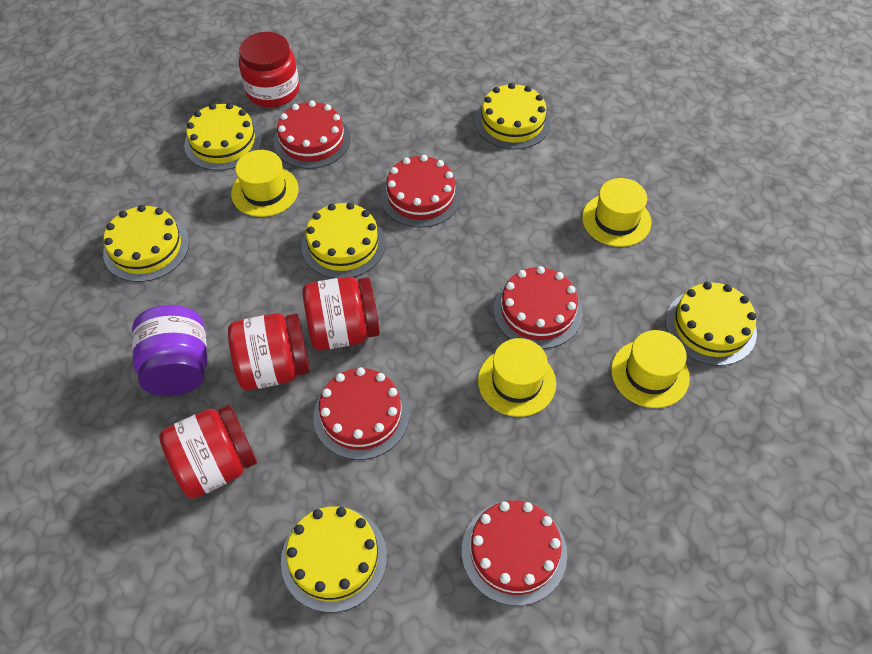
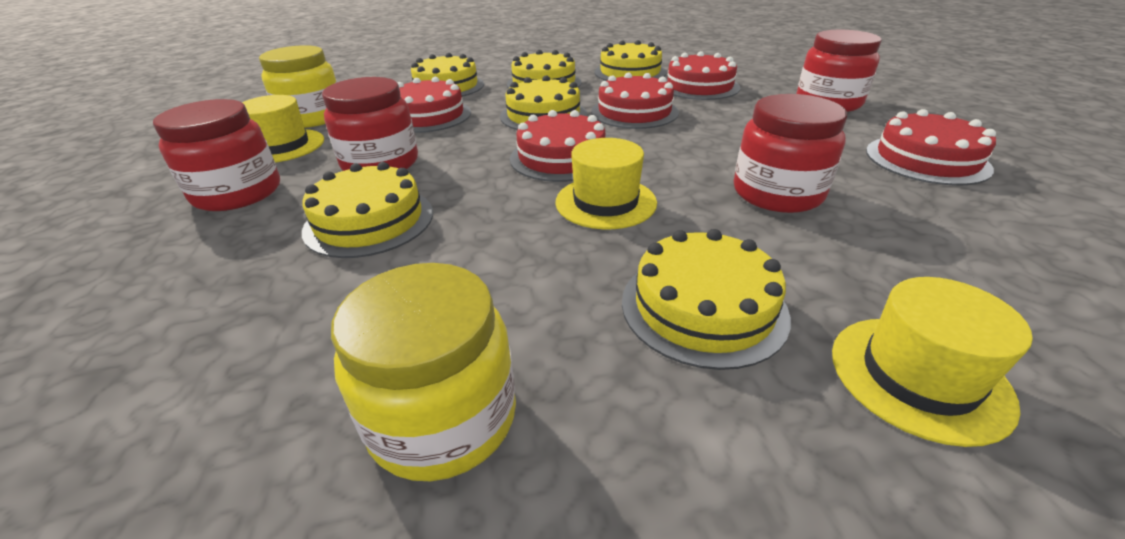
purple jar: 1 -> 0
yellow hat: 4 -> 3
yellow jar: 0 -> 2

